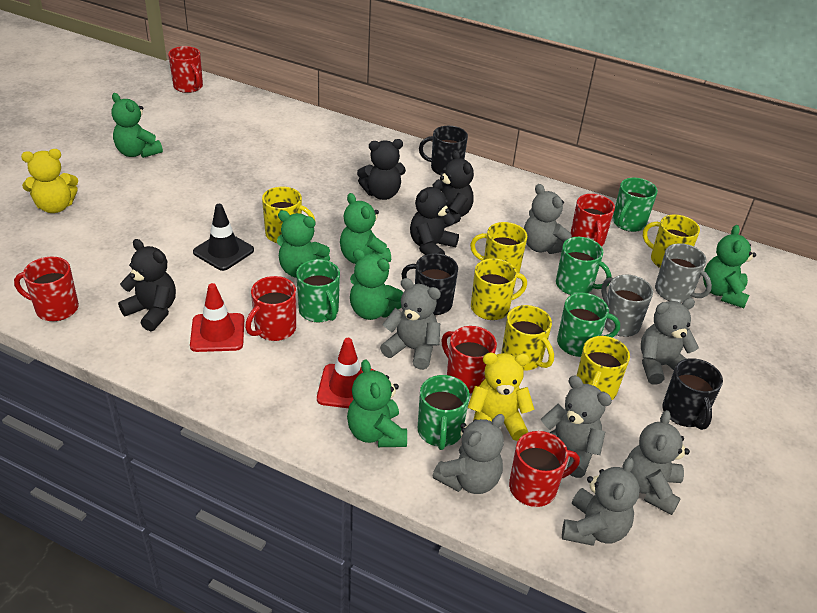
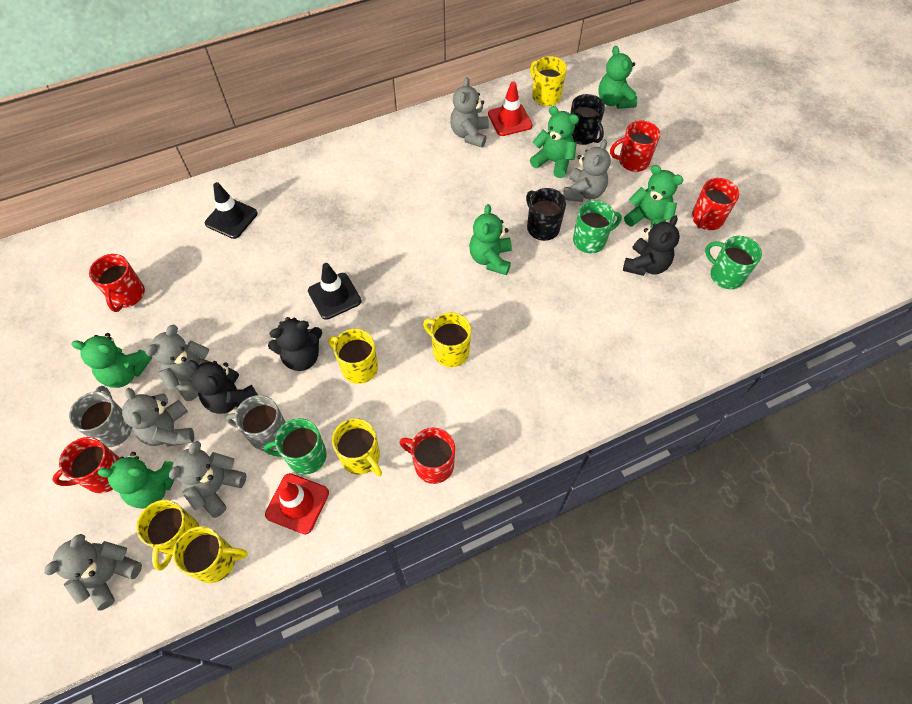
black mug: 3 -> 2
black teddy bear: 4 -> 3
black traffic cone: 1 -> 2
green mug: 5 -> 3
grey teddy bear: 7 -> 6
red mug: 6 -> 5
yellow teddy bear: 2 -> 0

